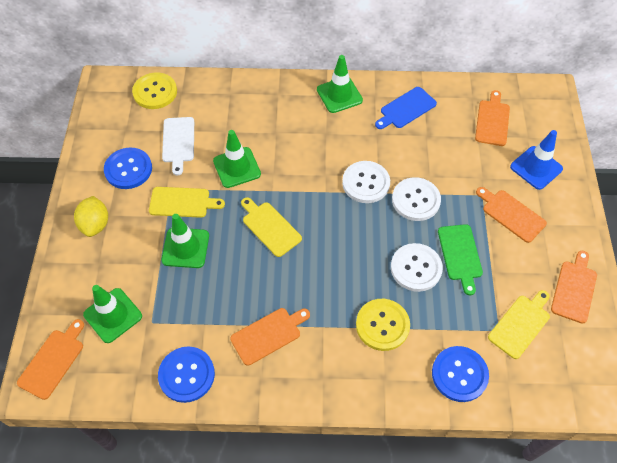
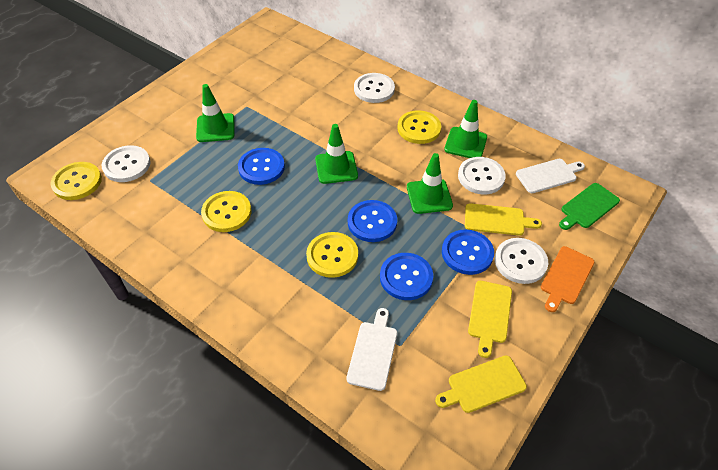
blue button: 3 -> 4
blue cutting board: 1 -> 0
blue traffic cone: 1 -> 0
orange cutting board: 5 -> 1
white button: 3 -> 4
white cutting board: 1 -> 2
yellow button: 2 -> 4
yellow lemon: 1 -> 0

